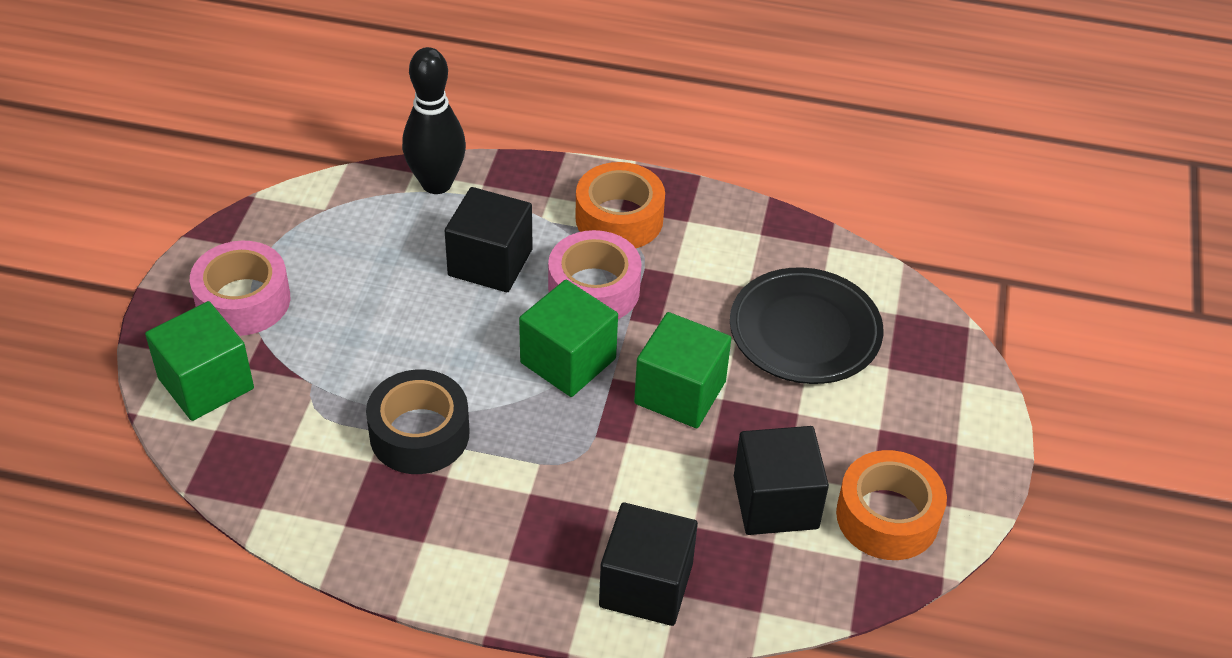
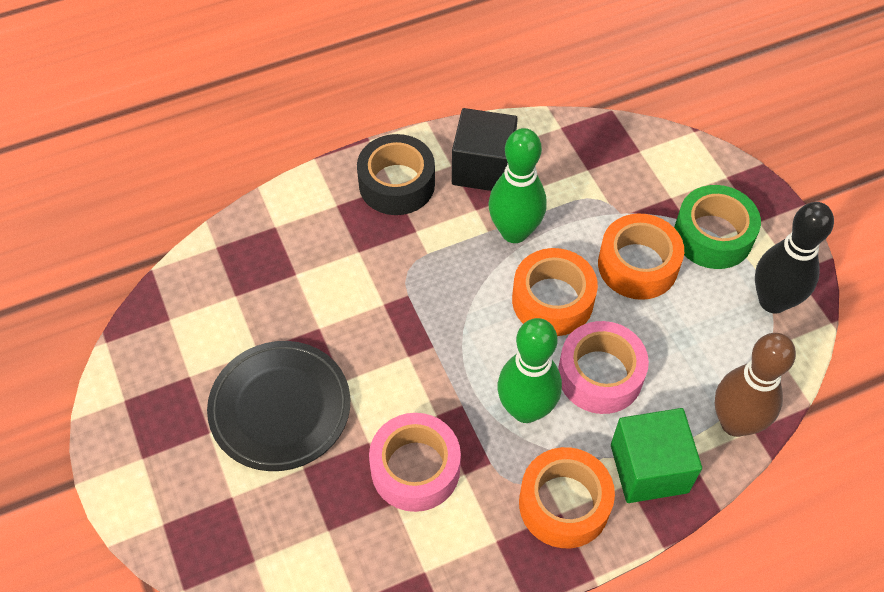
black cube: 3 -> 1
brown bowling pin: 0 -> 1
green bowling pin: 0 -> 2
green cube: 3 -> 1
green tape: 0 -> 1
orange tape: 2 -> 3

